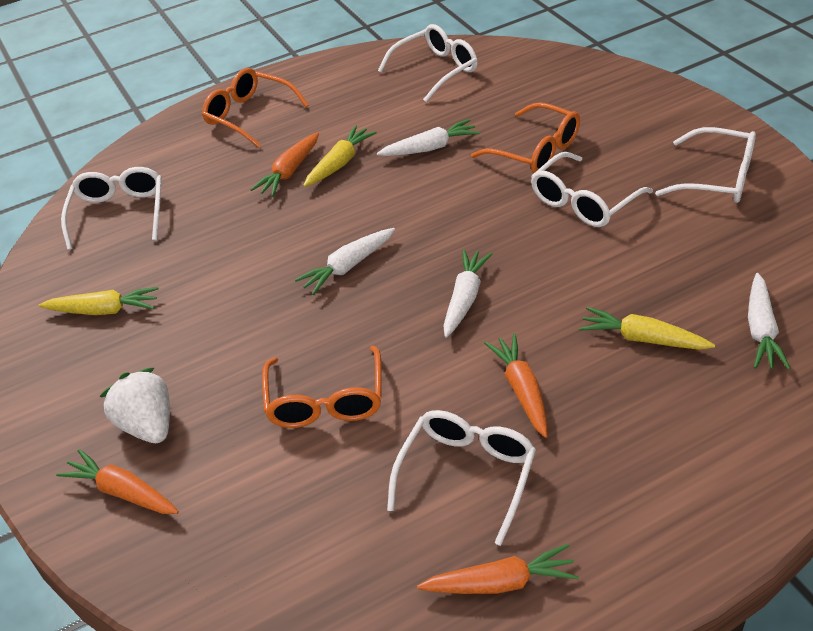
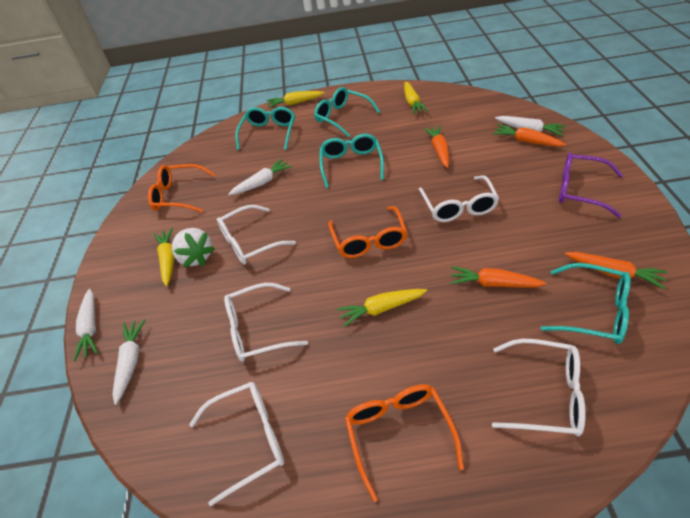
purple glasses: 0 -> 1
turquoise glasses: 0 -> 4
yellow carrot: 3 -> 4

